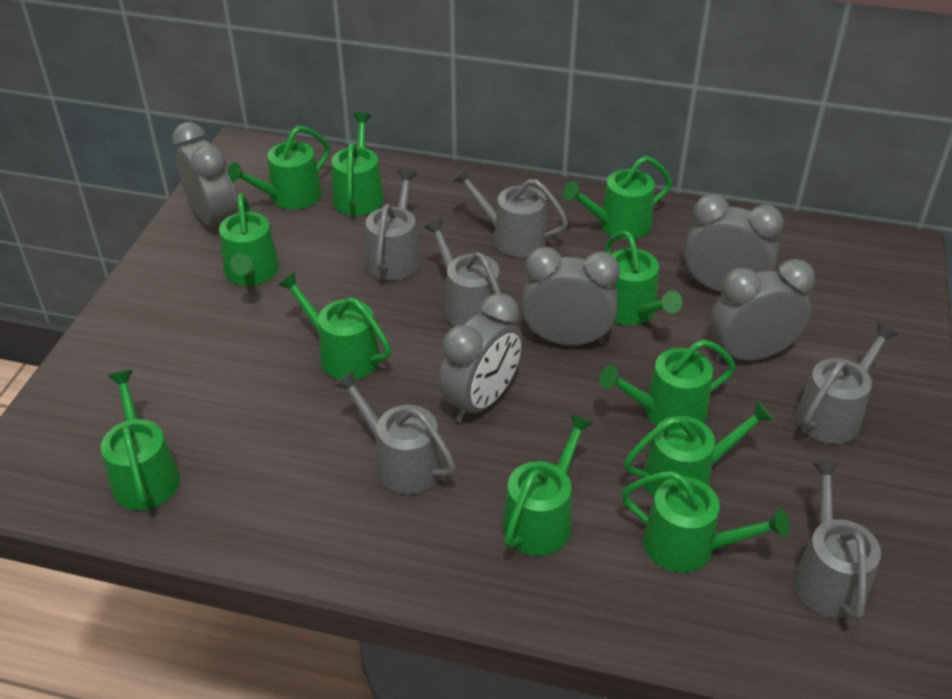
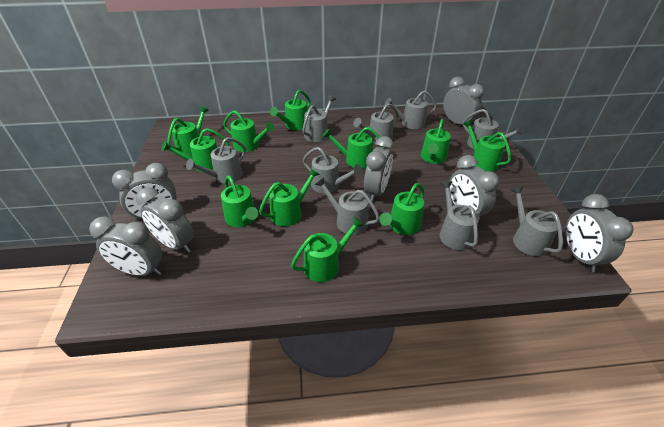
grey clock: 5 -> 7
grey watering can: 6 -> 9

